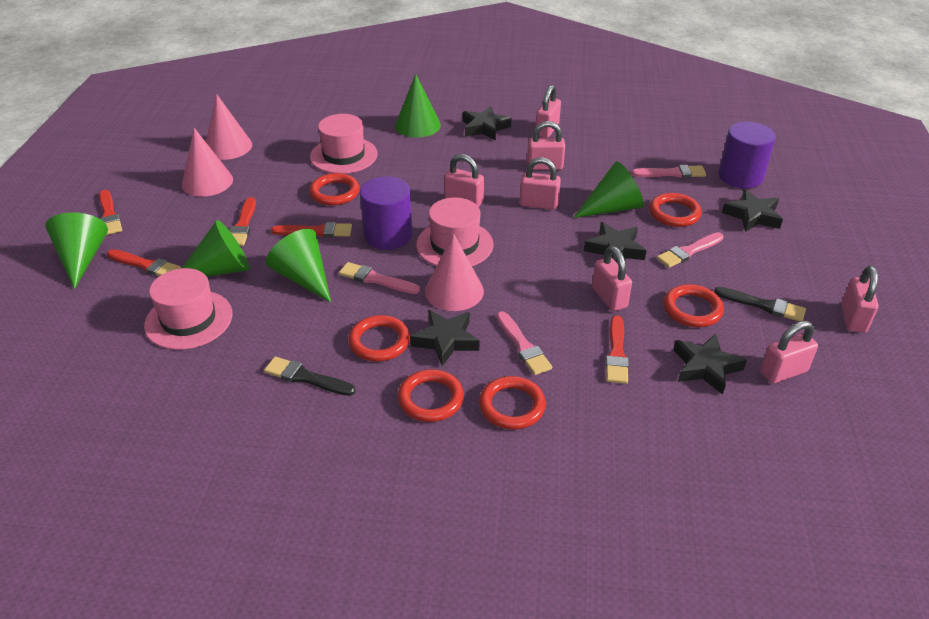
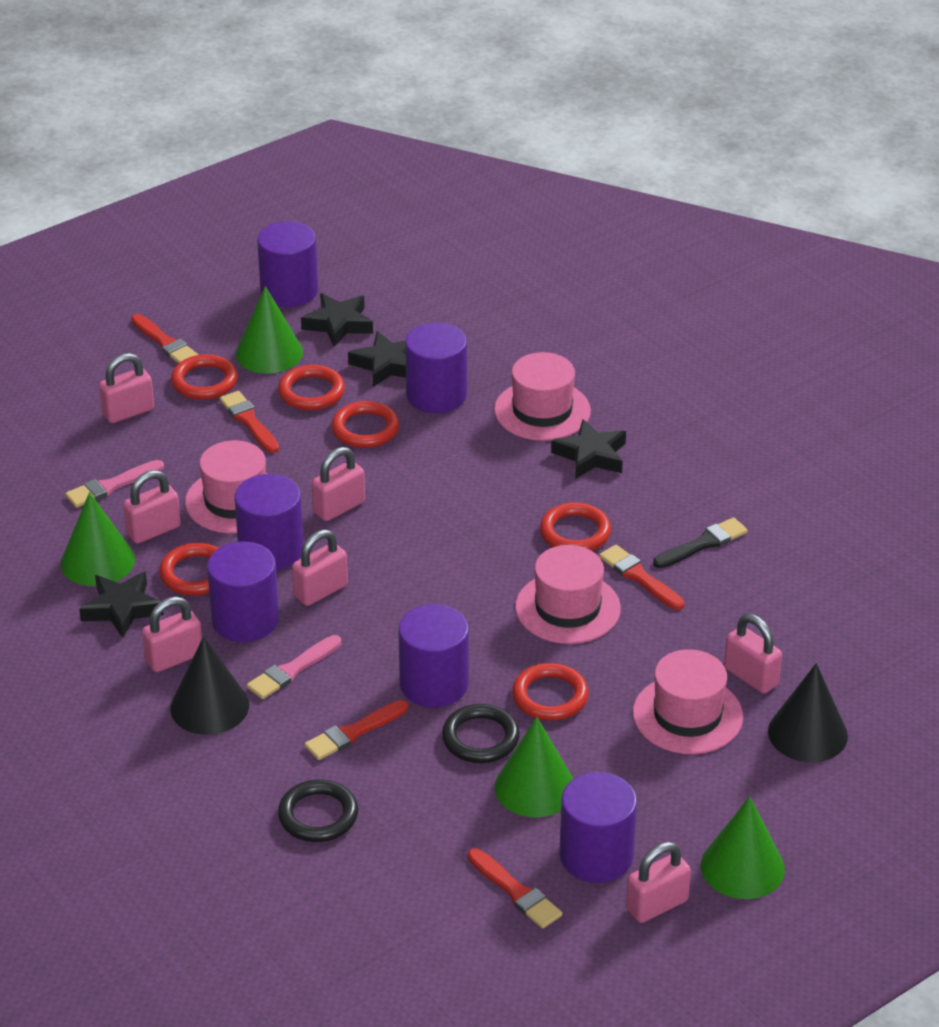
black brush: 2 -> 1
black cone: 0 -> 2
black ring: 0 -> 2
black star: 5 -> 4
green cone: 5 -> 4
pink brush: 4 -> 2
pink cone: 3 -> 0
pink hat: 3 -> 4
purple cylinder: 2 -> 6

